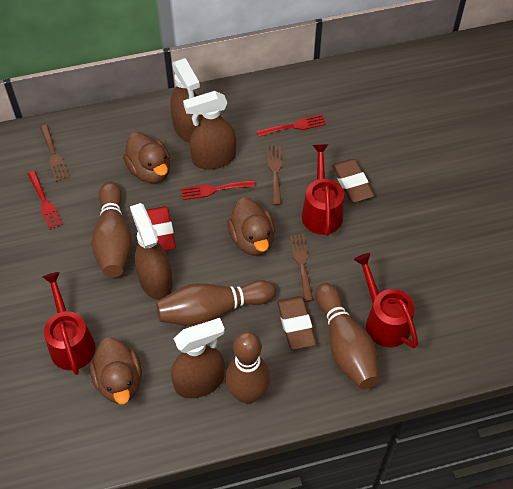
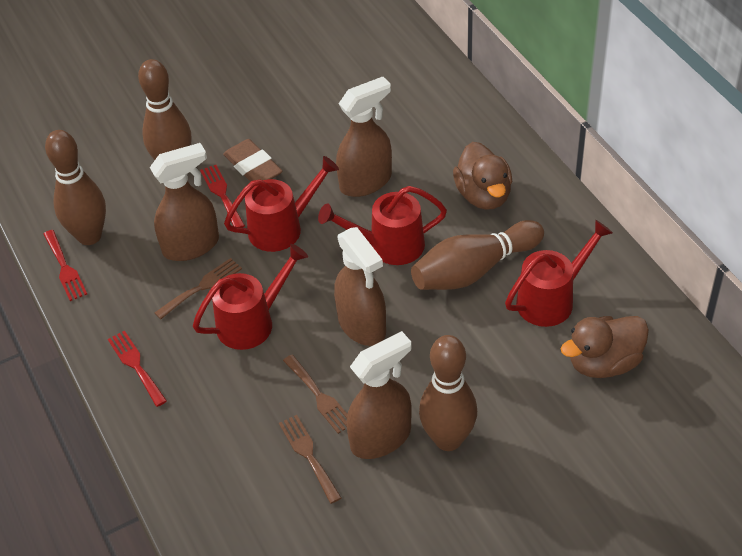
brown duck: 3 -> 2
brown eraser: 2 -> 1
red eraser: 1 -> 0
red watering can: 3 -> 4

